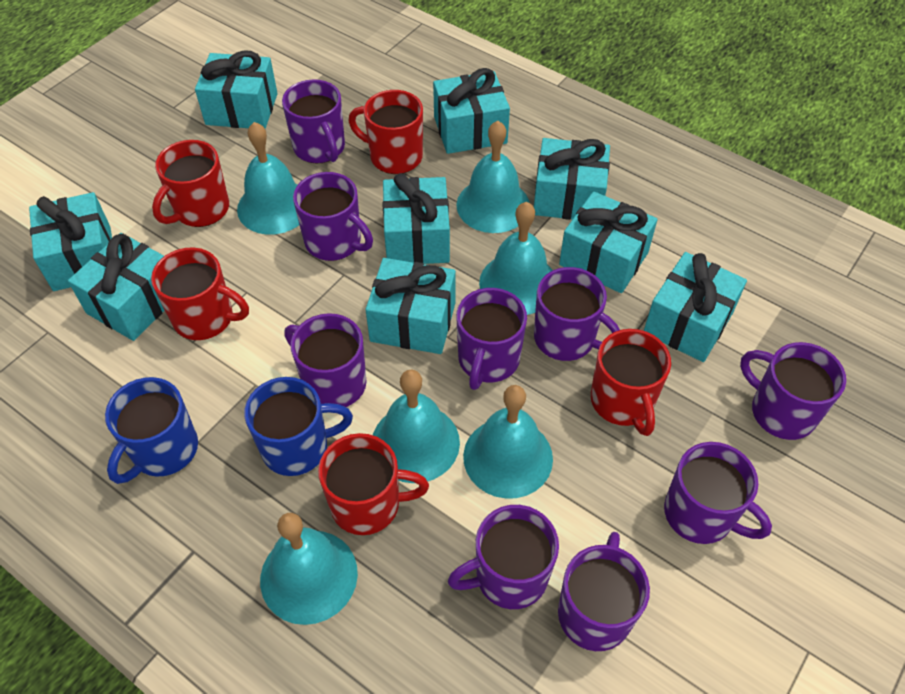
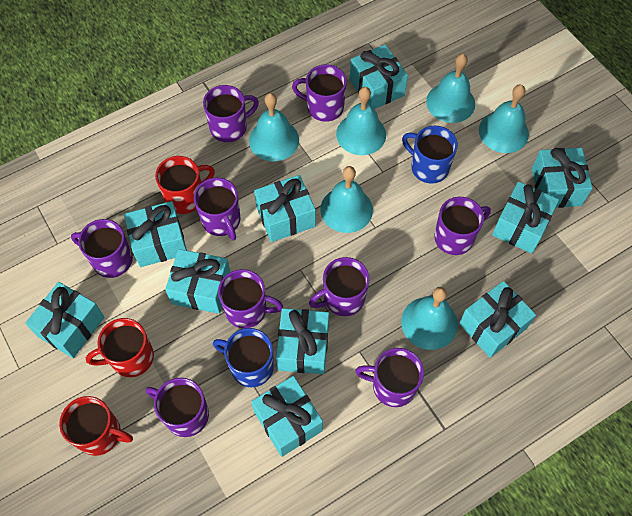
red mug: 5 -> 3
turquoise gift: 9 -> 10

